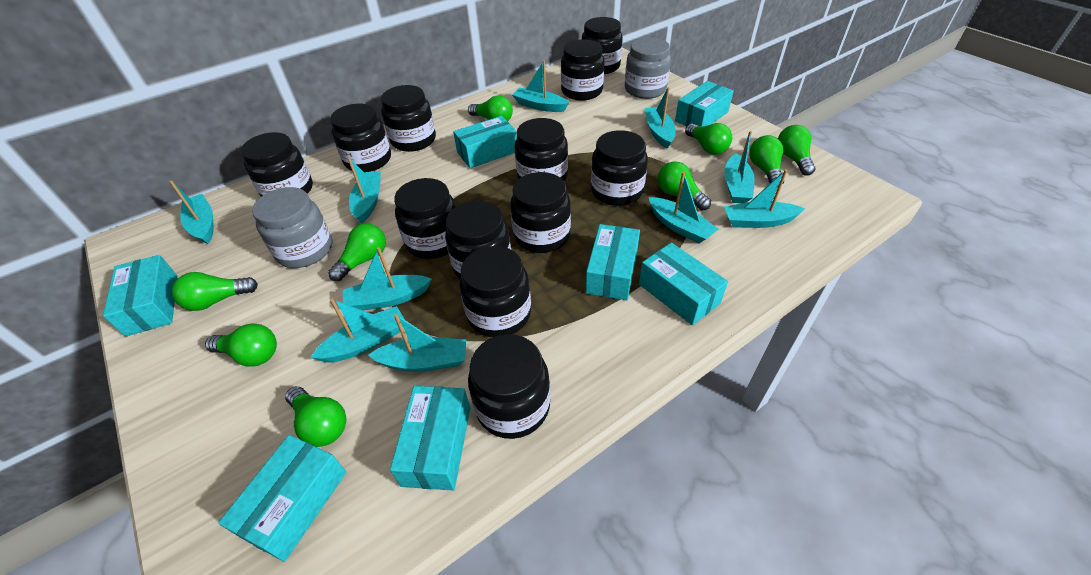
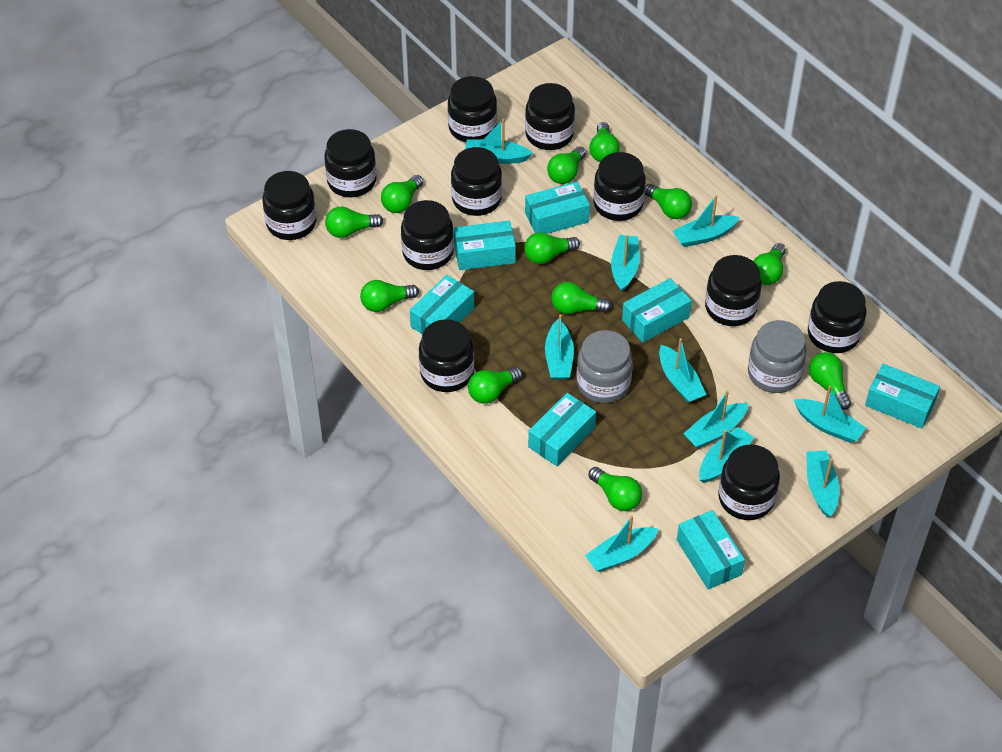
black jar: 12 -> 11
green light bulb: 9 -> 12

